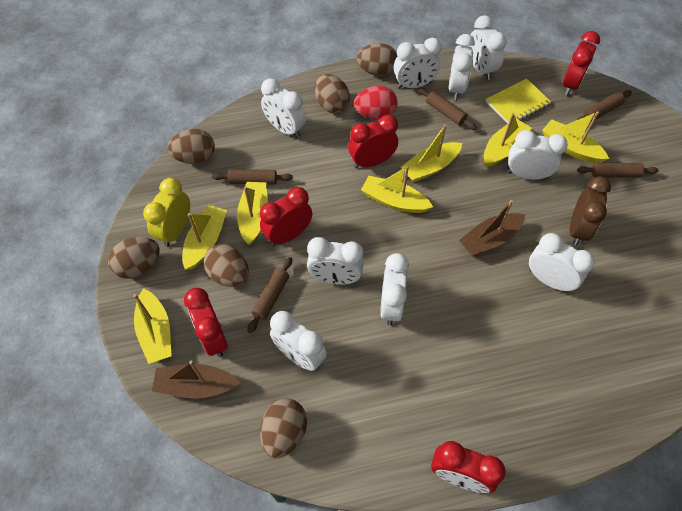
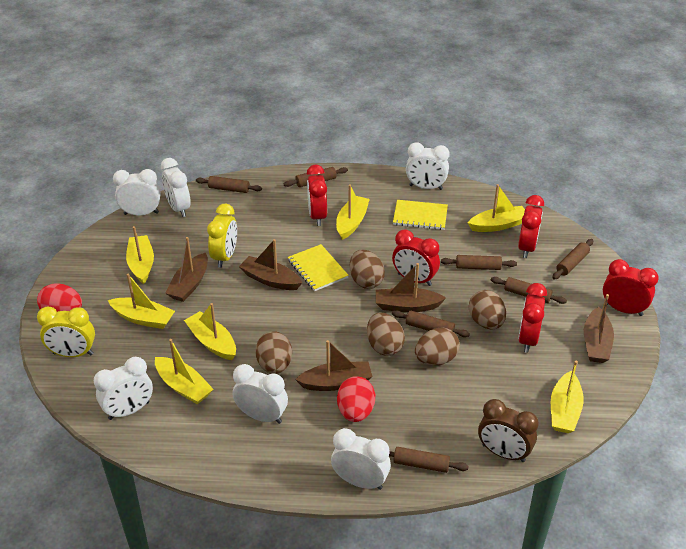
brown boat: 2 -> 5
brown egg: 6 -> 5
brown rolling pin: 5 -> 7
red egg: 1 -> 2
white clock: 9 -> 6
yellow clock: 1 -> 2
yellow notebook: 1 -> 2

